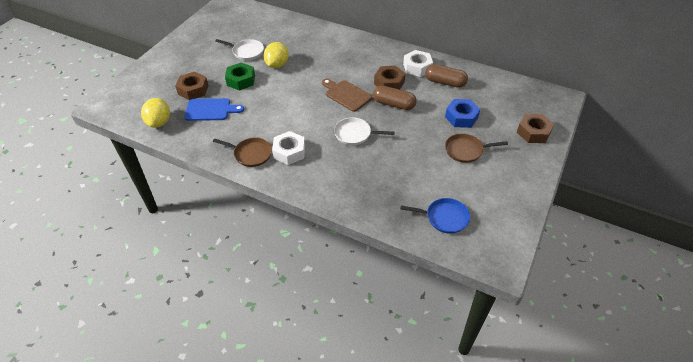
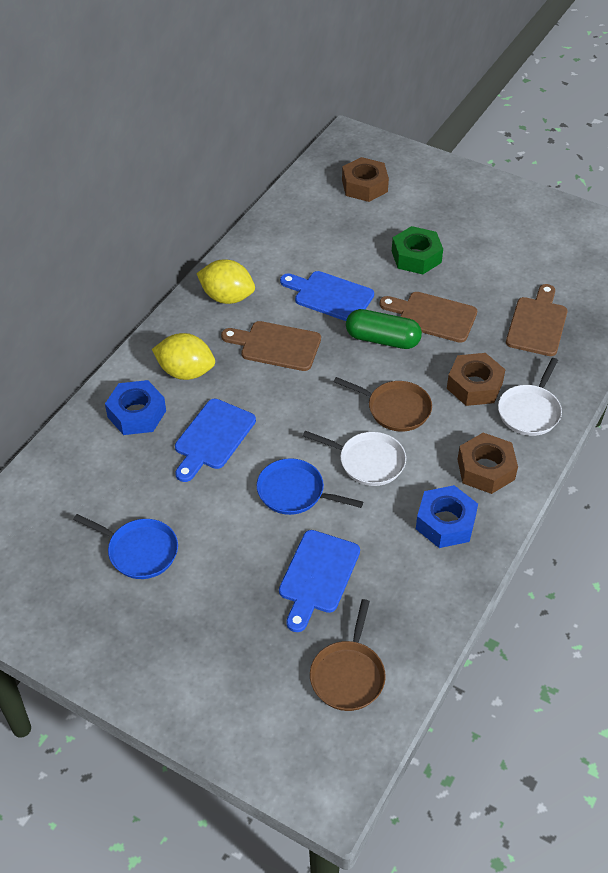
blue cutting board: 1 -> 3
blue nut: 1 -> 2
blue pan: 1 -> 2
brown capsule: 2 -> 0
brown cutting board: 1 -> 3
green capsule: 0 -> 1
white nut: 2 -> 0

